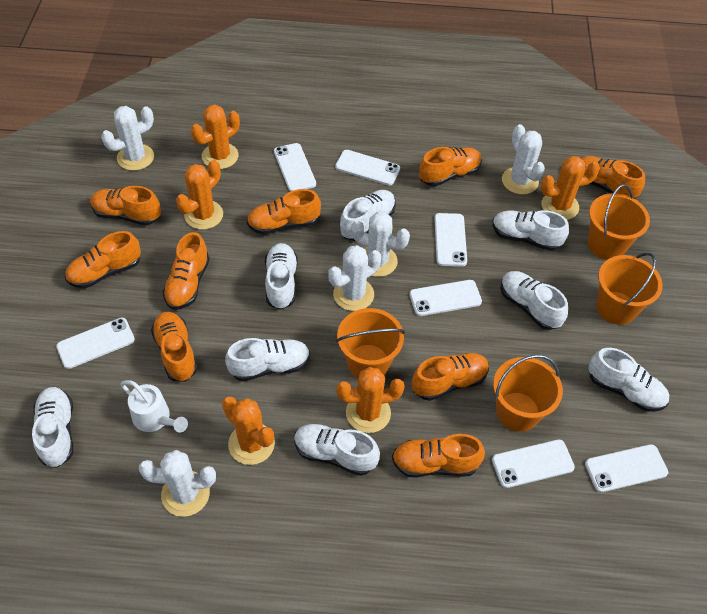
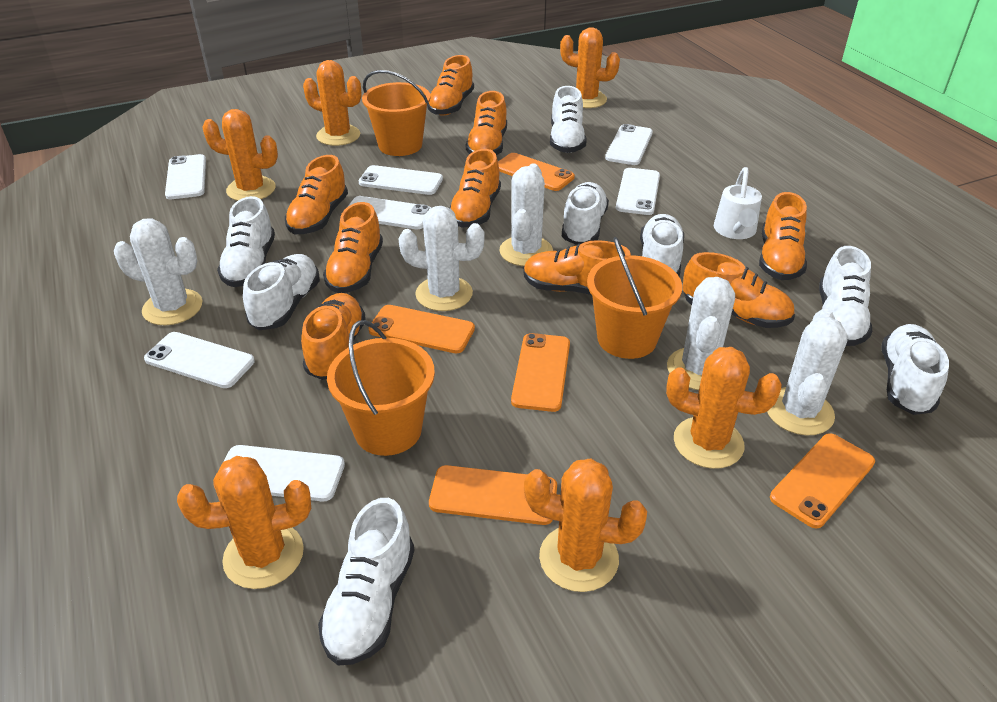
orange bucket: 4 -> 3
orange cactus: 5 -> 6
orange phone: 0 -> 5

